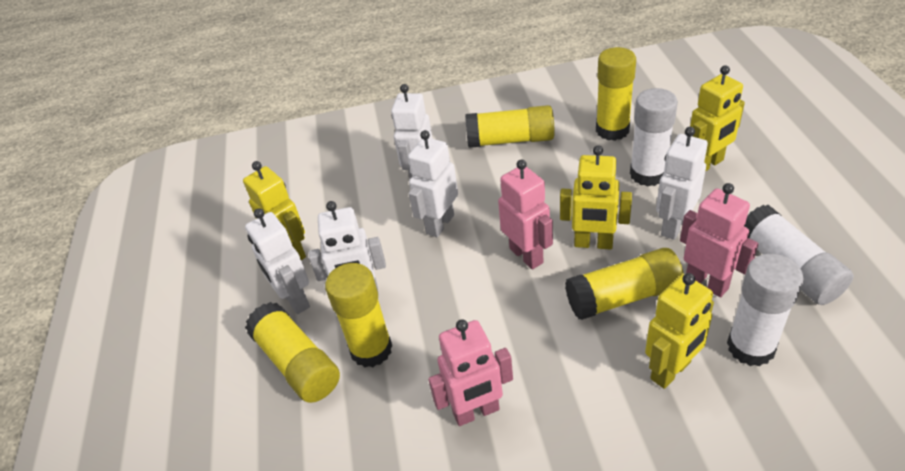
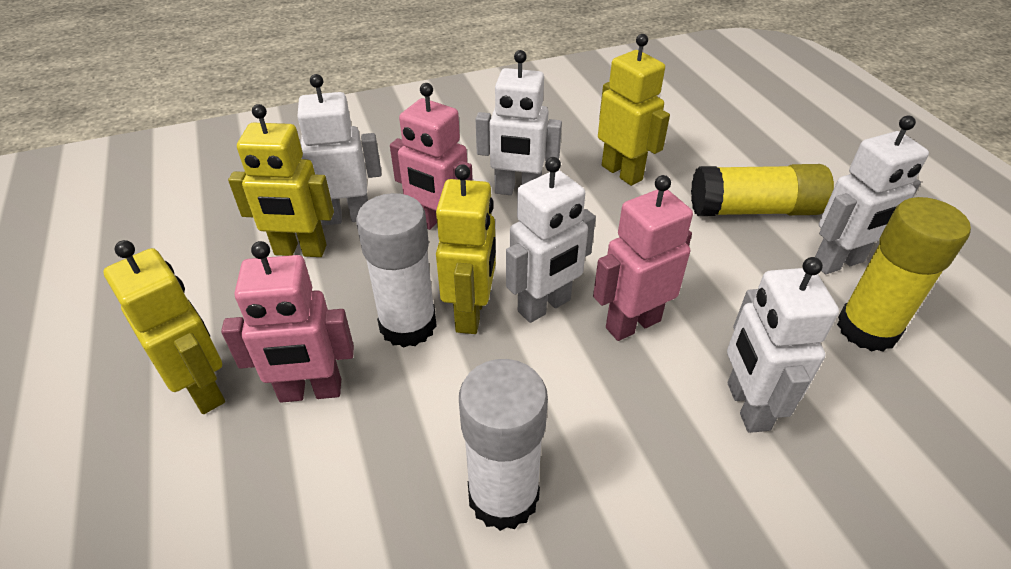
white glue stick: 3 -> 2
yellow glue stick: 5 -> 2

